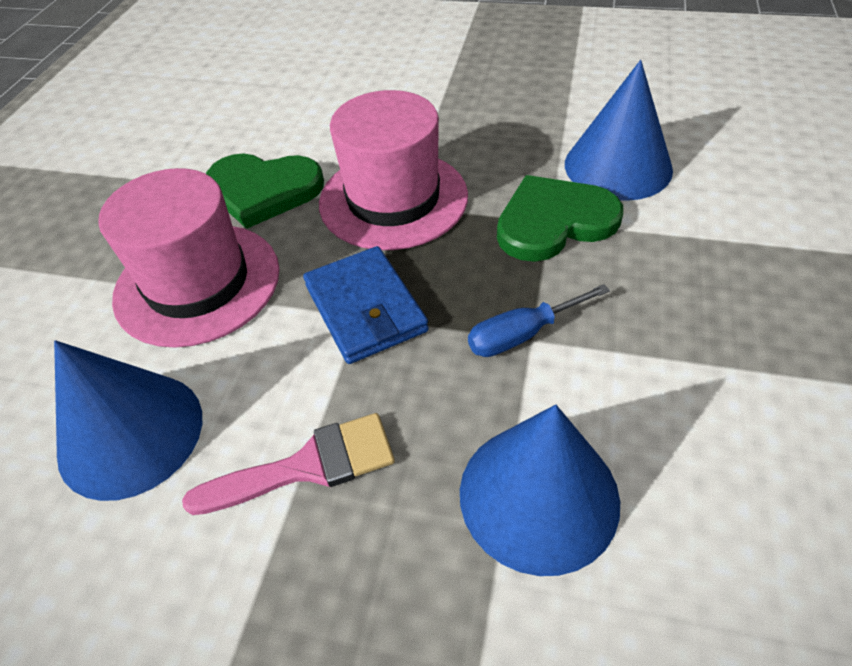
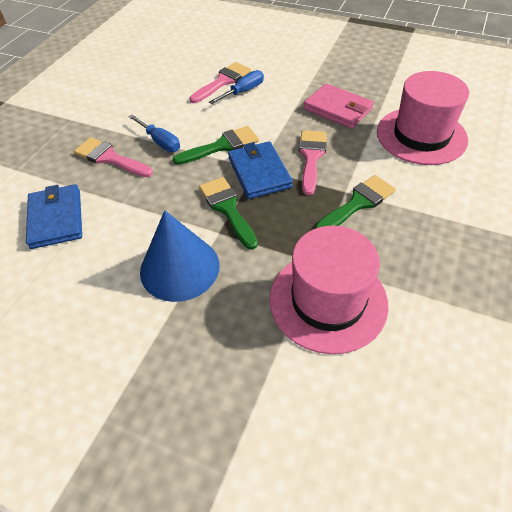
blue cone: 3 -> 1
blue screwdriver: 1 -> 2
blue wallet: 1 -> 2
green brush: 0 -> 3
green heart: 2 -> 0
pink brush: 1 -> 3
pink wallet: 0 -> 1

